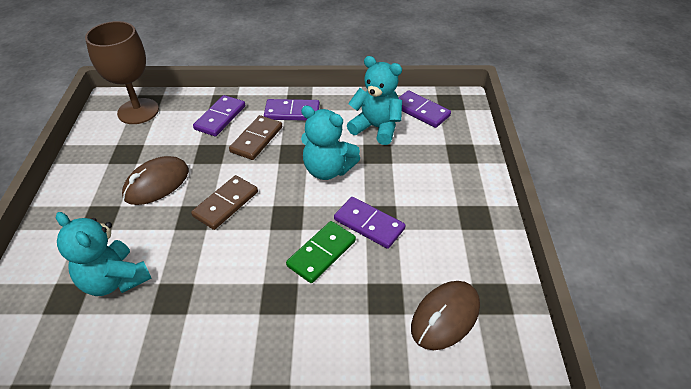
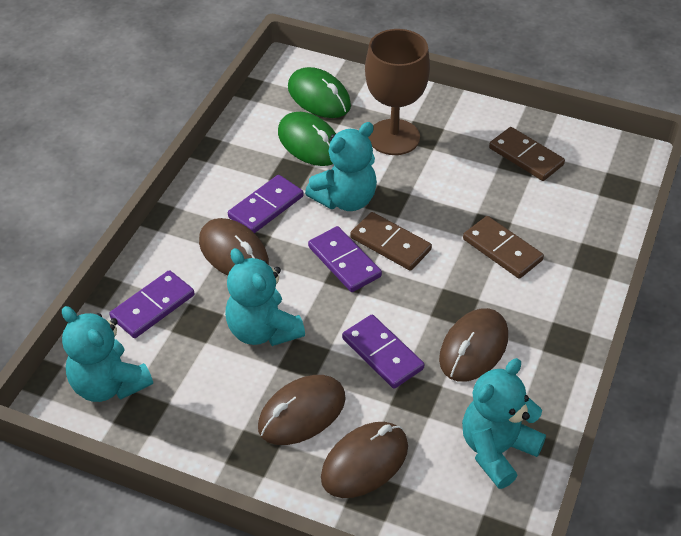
brown domino: 2 -> 3
brown mouse: 2 -> 4
green domino: 1 -> 0
green mouse: 0 -> 2
turquoise teddy bear: 3 -> 4

